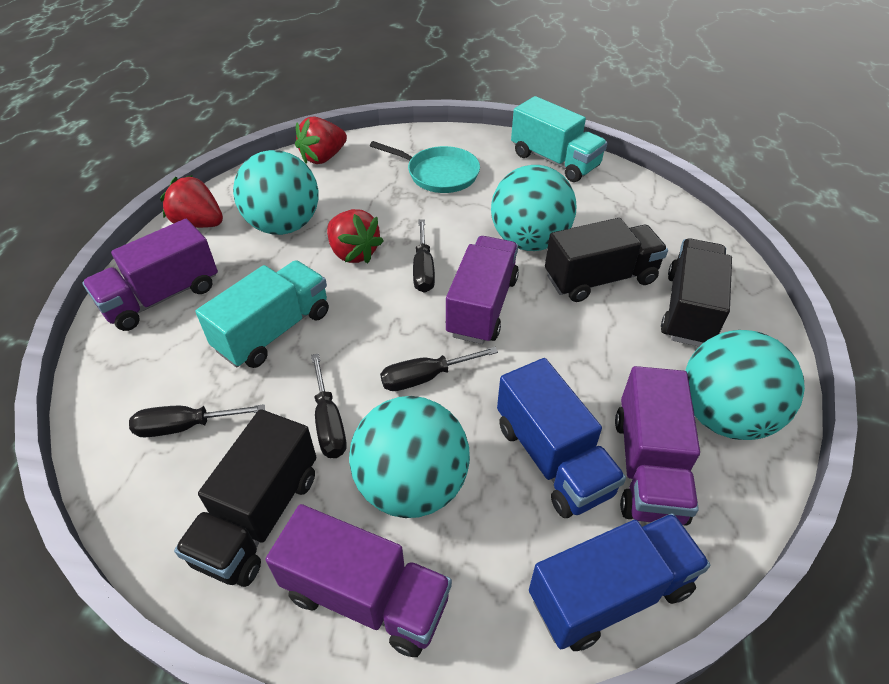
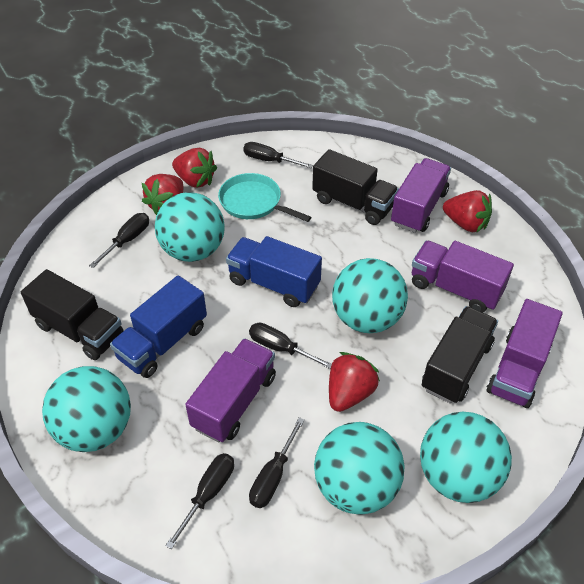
black screwdriver: 4 -> 5
red strawberry: 3 -> 4
turquoise ball: 4 -> 5
turquoise truck: 2 -> 0

